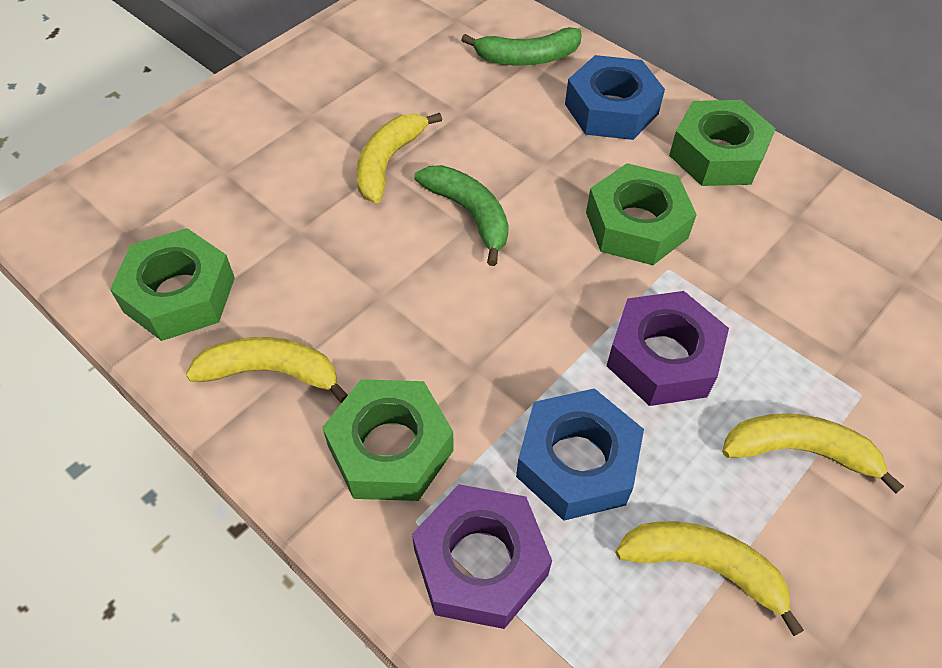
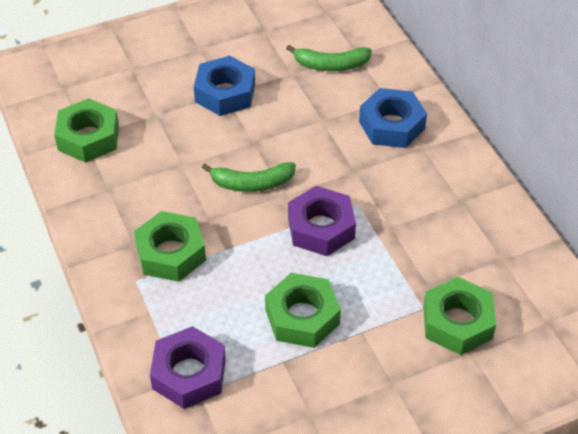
yellow banana: 4 -> 0

